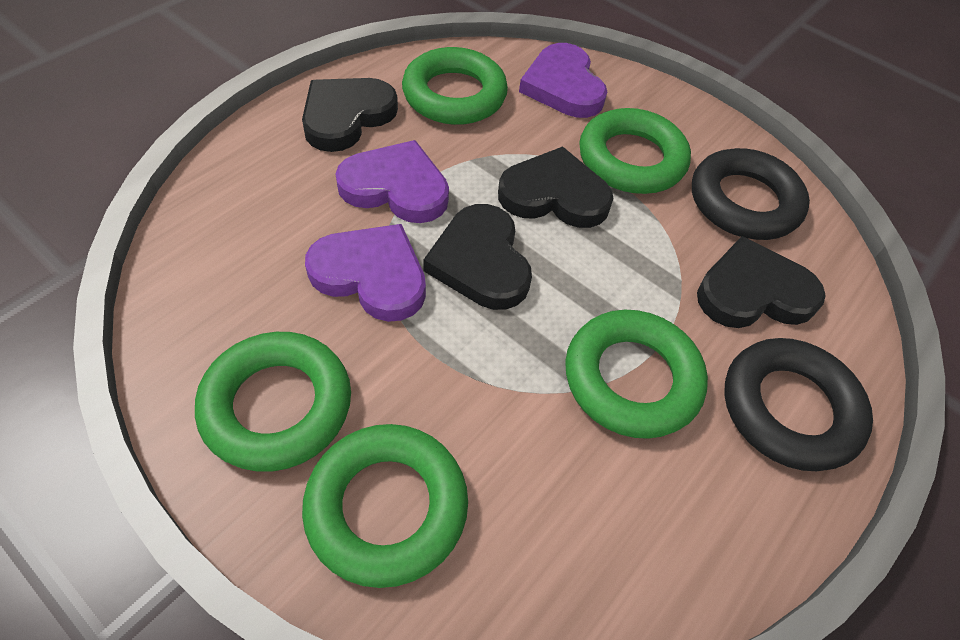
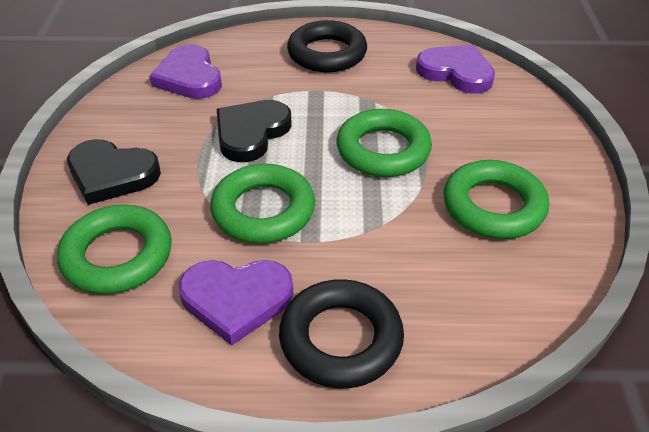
black heart: 4 -> 2
green ring: 5 -> 4

